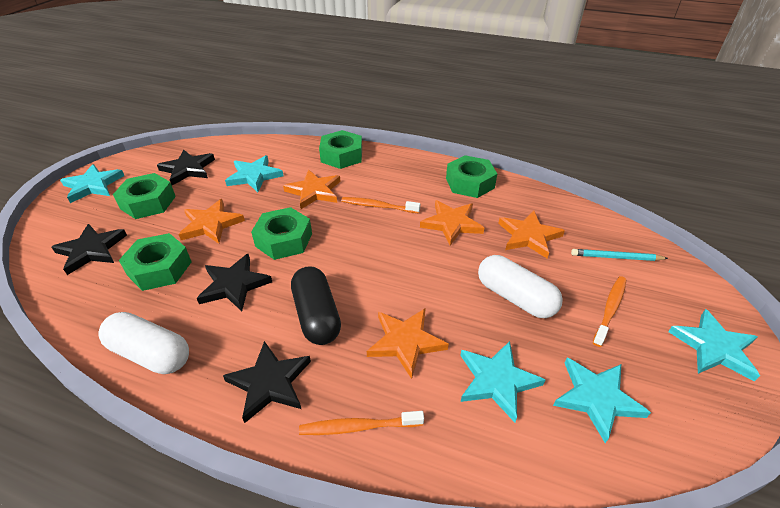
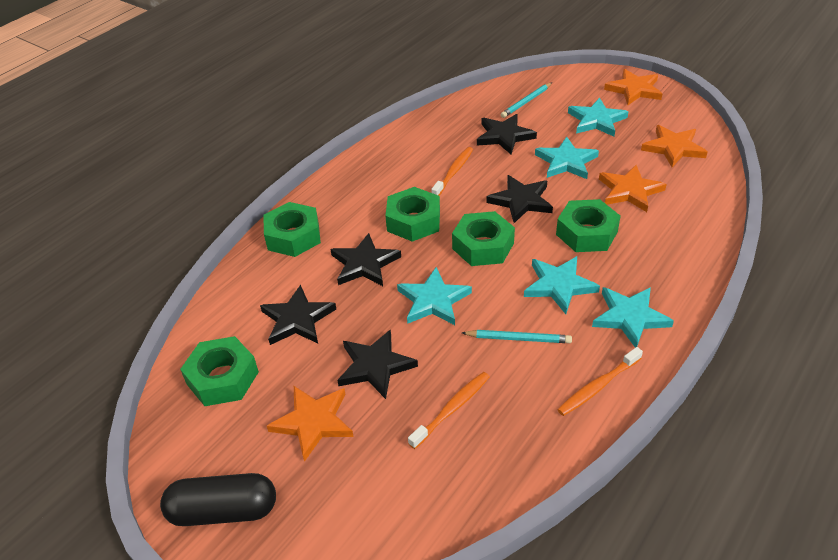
black star: 4 -> 5
orange star: 5 -> 4
turquoise pencil: 1 -> 2
white capsule: 2 -> 0

